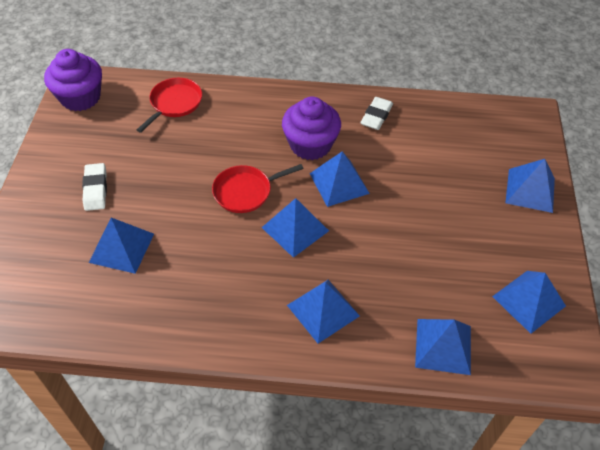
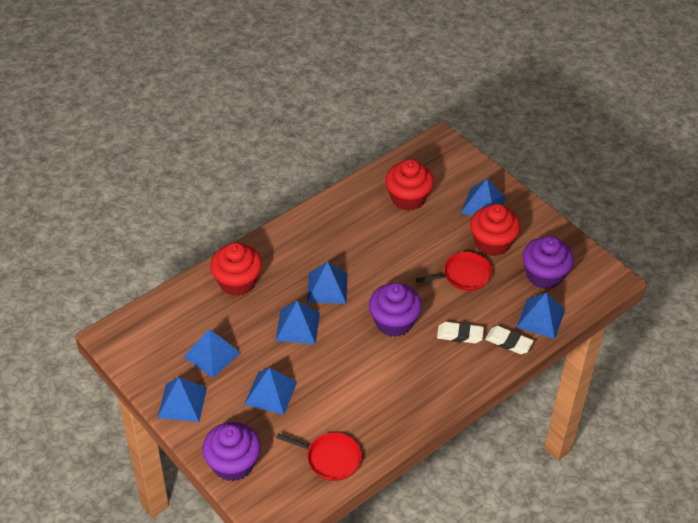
purple cupcake: 2 -> 3
red cupcake: 0 -> 3

